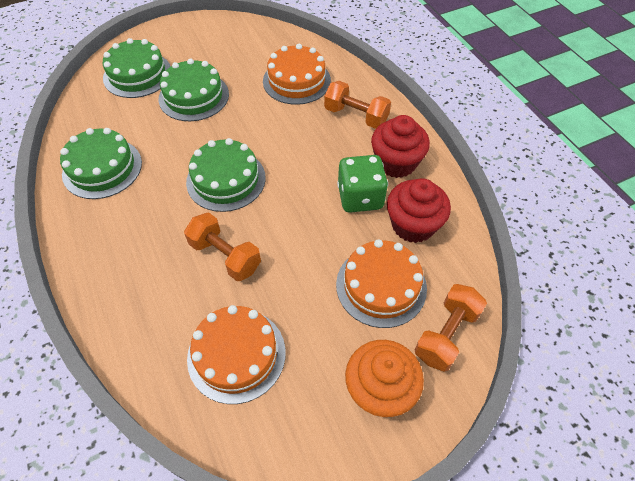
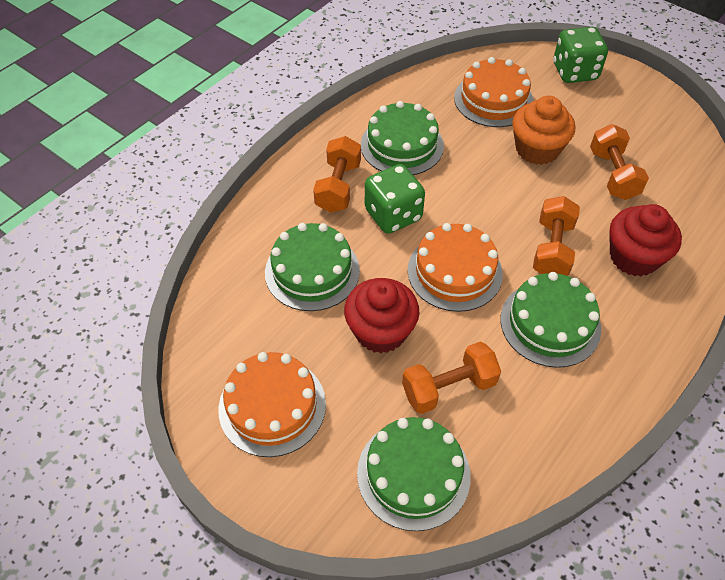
green dice: 1 -> 2
orange dumbbell: 3 -> 4

